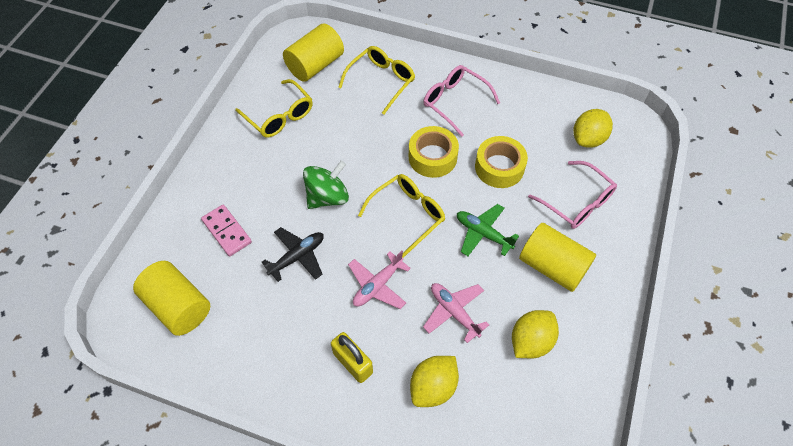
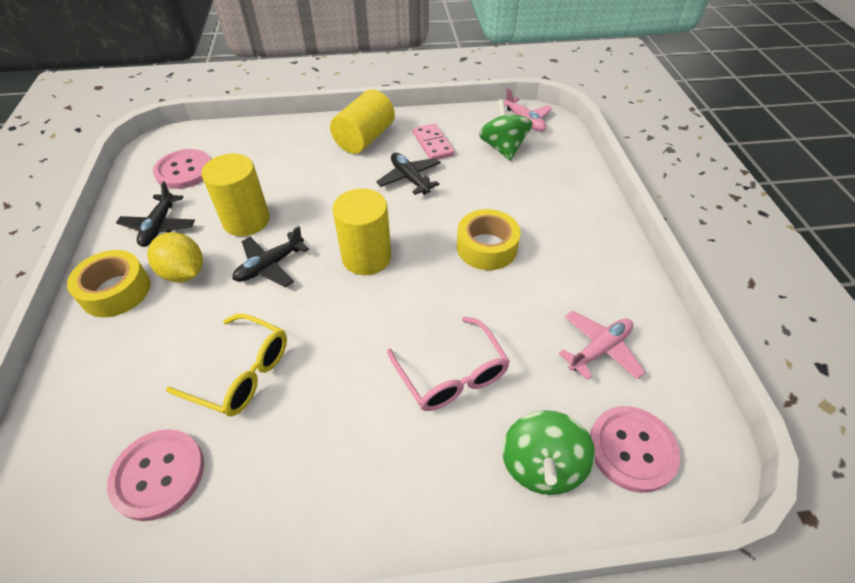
black plane: 1 -> 3
green plane: 1 -> 0
green spinning top: 1 -> 2
pink button: 0 -> 3
pink glasses: 2 -> 1
yellow glasses: 3 -> 1
yellow lemon: 3 -> 1
yellow padlock: 1 -> 0

